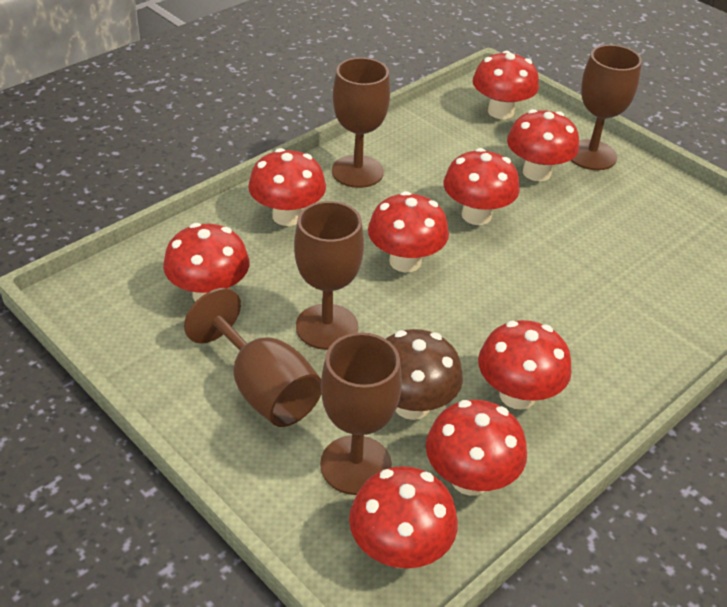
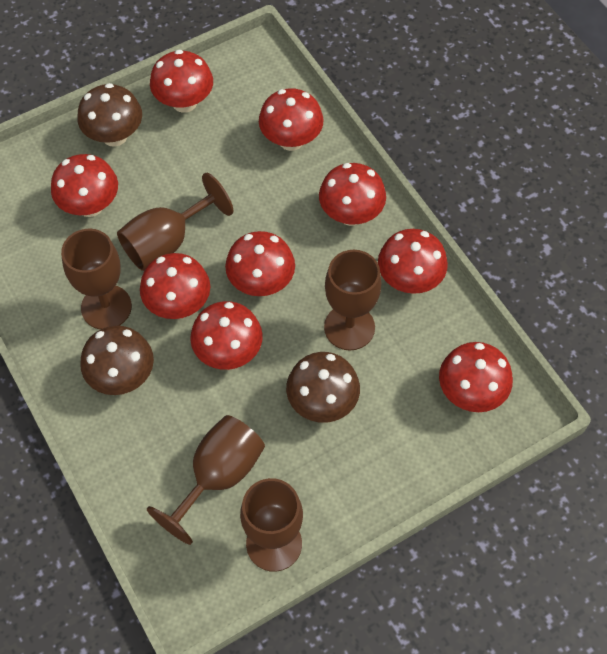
brown mushroom: 1 -> 3

